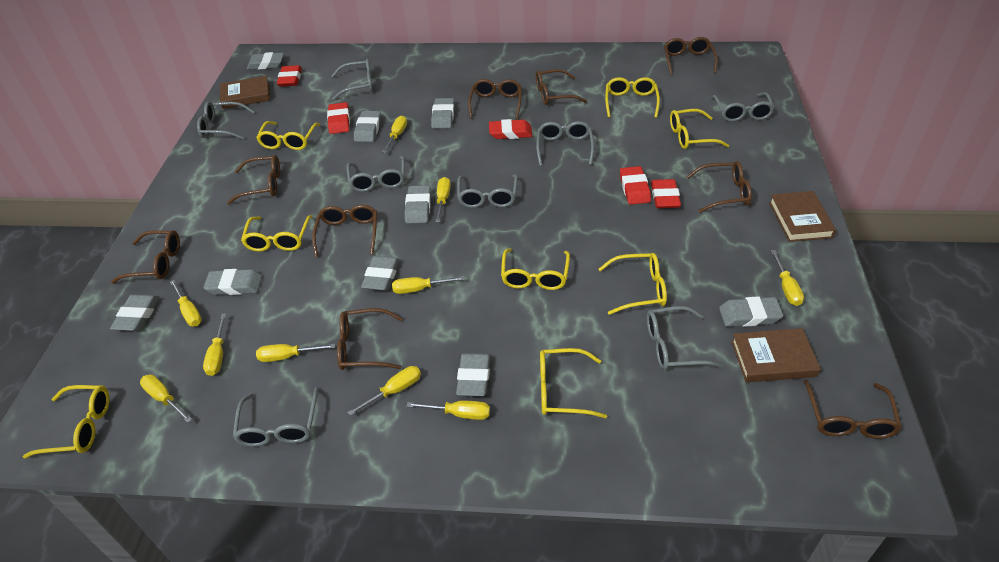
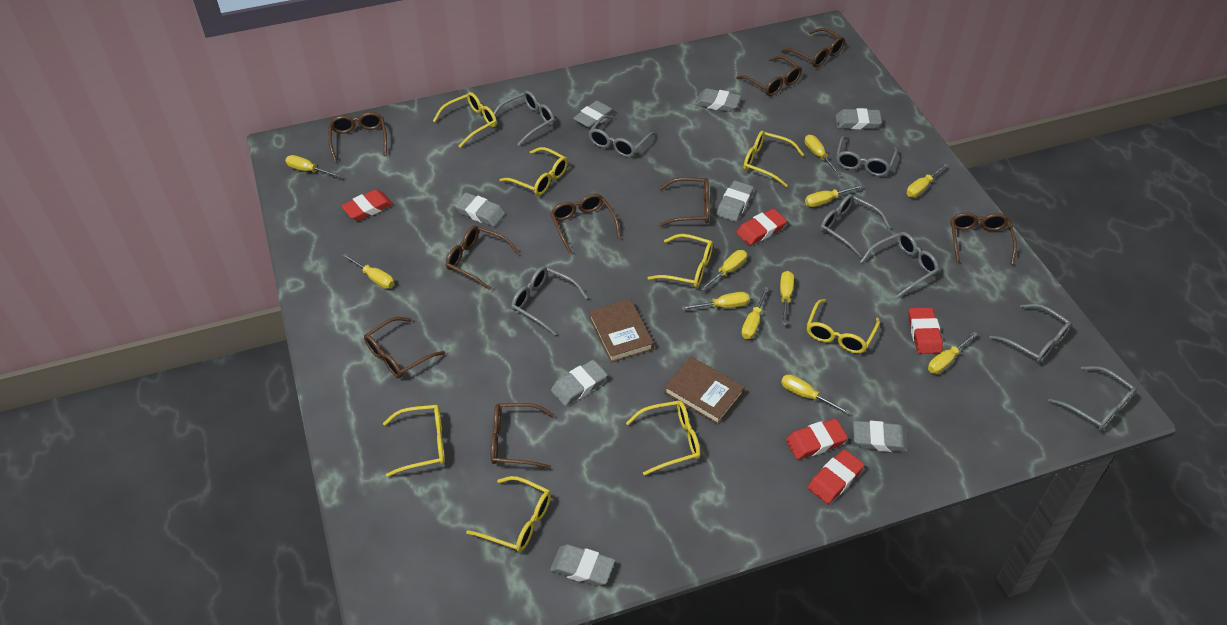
brown book: 3 -> 2
grey eraser: 9 -> 8
yellow screwdriver: 10 -> 11

